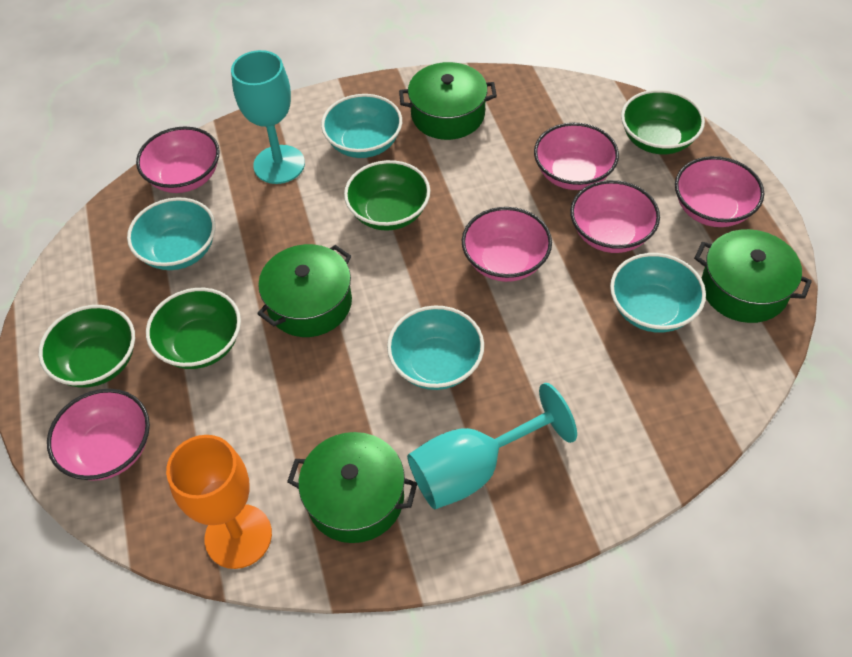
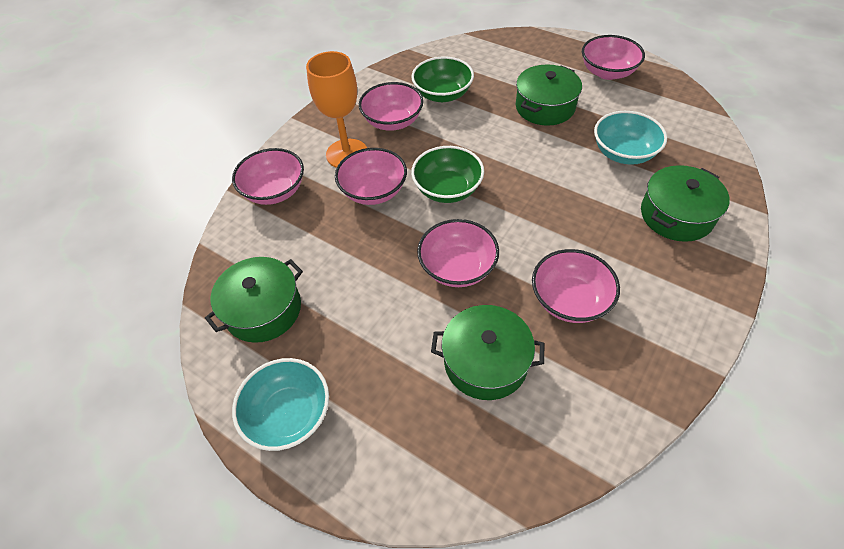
green bowl: 4 -> 2
turquoise bowl: 4 -> 2
turquoise goblet: 2 -> 0

